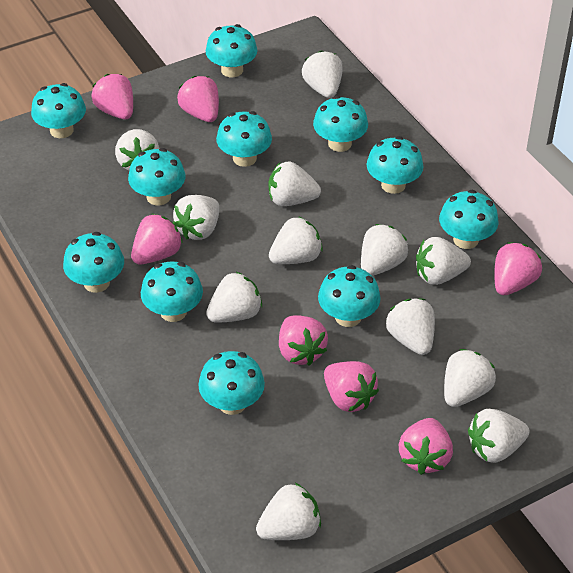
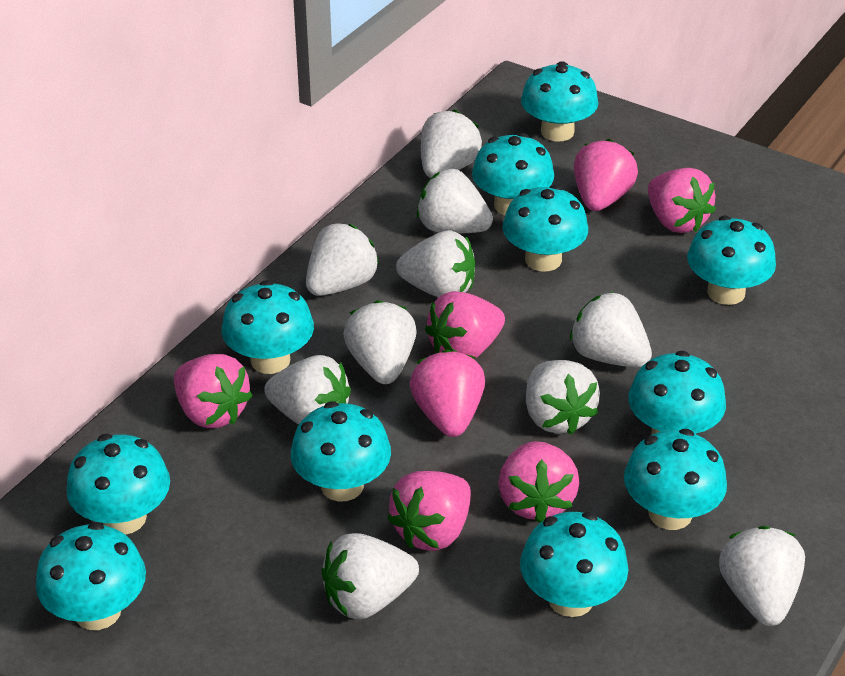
white strawberry: 12 -> 10

